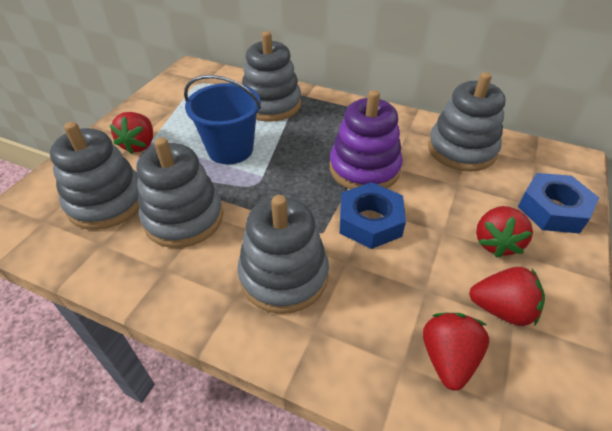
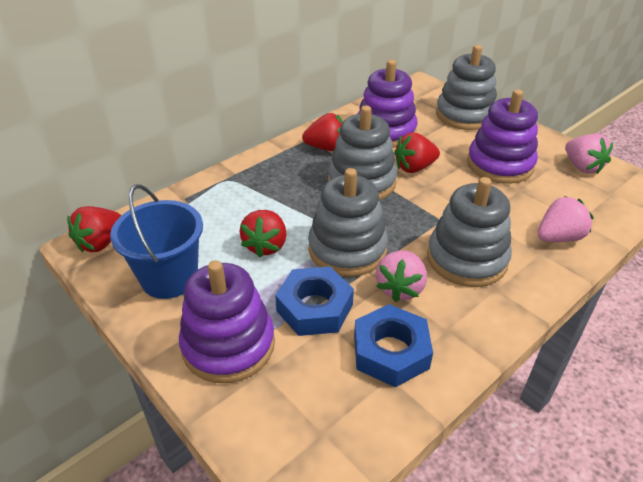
grey stacking toy: 5 -> 4
pink strawberry: 0 -> 3
purple stacking toy: 1 -> 3

